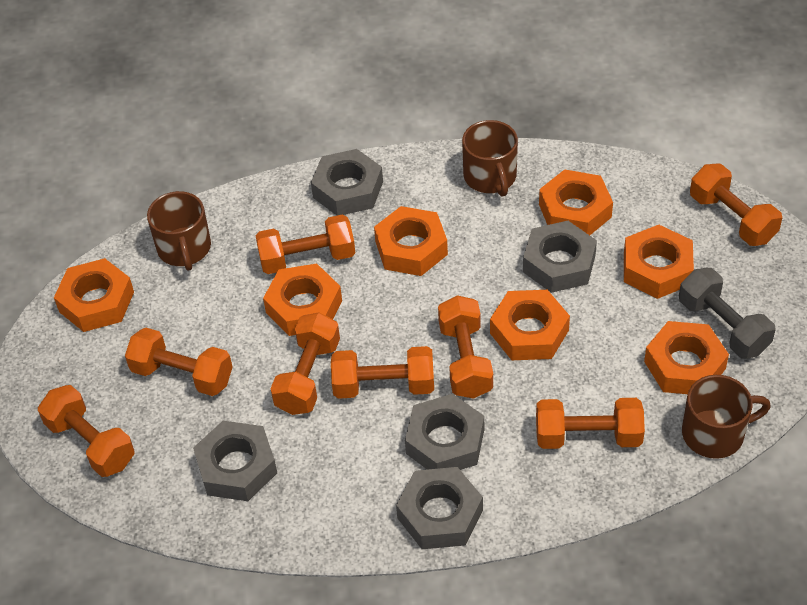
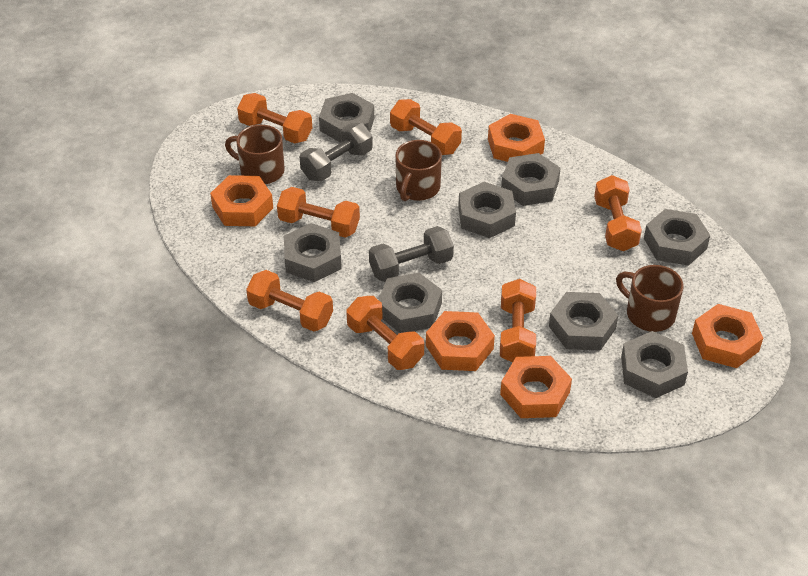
grey dumbbell: 1 -> 2
grey nut: 5 -> 8
orange dumbbell: 8 -> 7
orange nut: 7 -> 5

